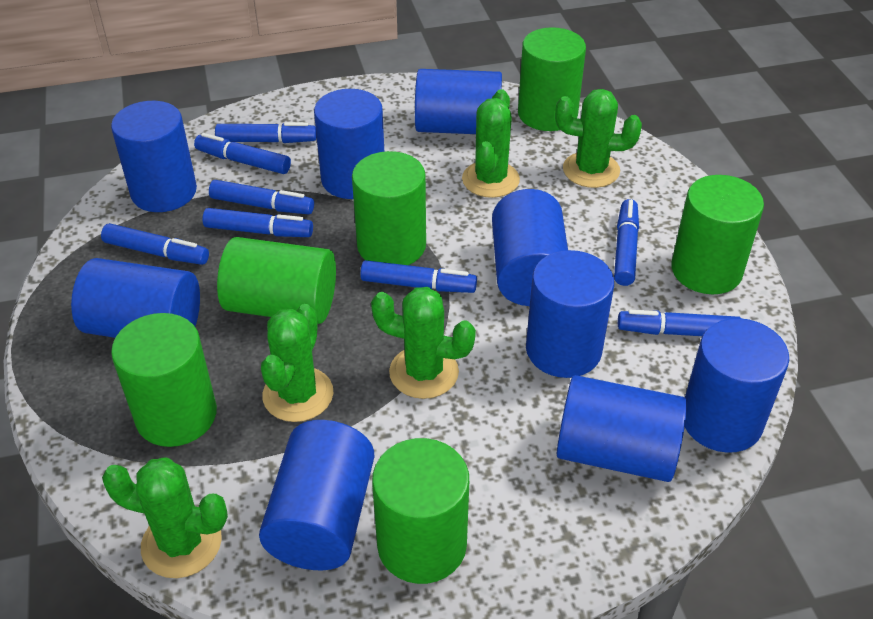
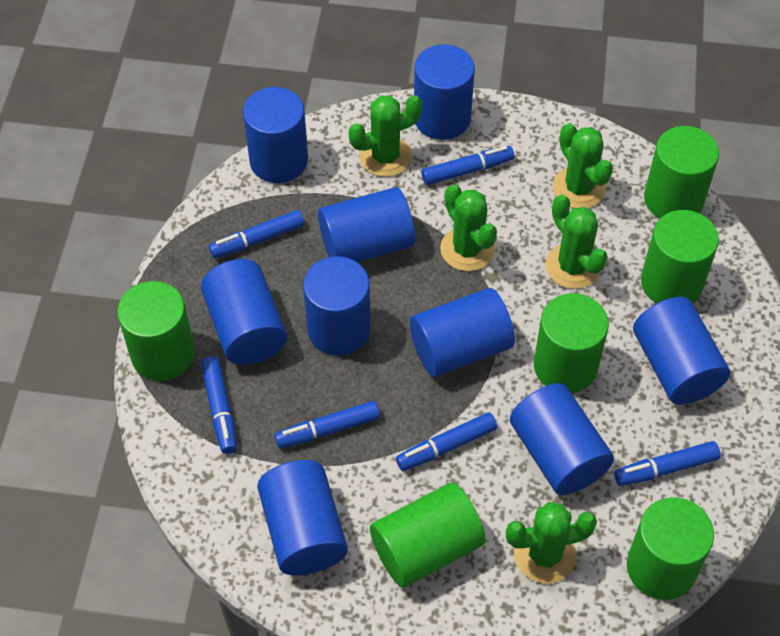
blue marker: 8 -> 6

